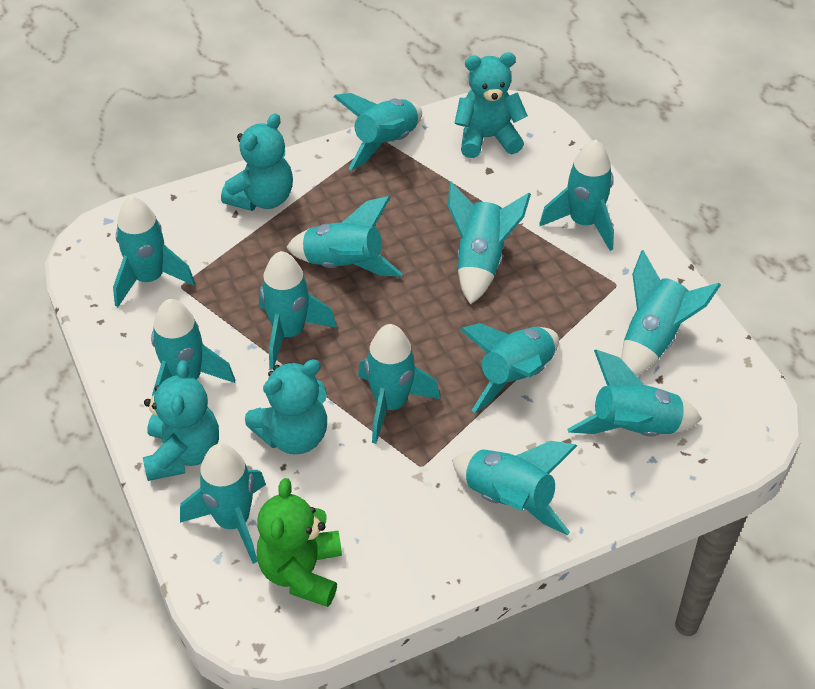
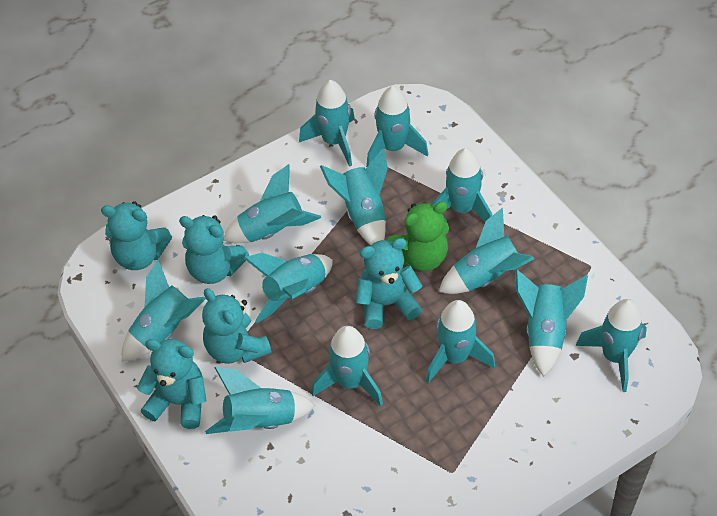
turquoise teddy bear: 4 -> 5

